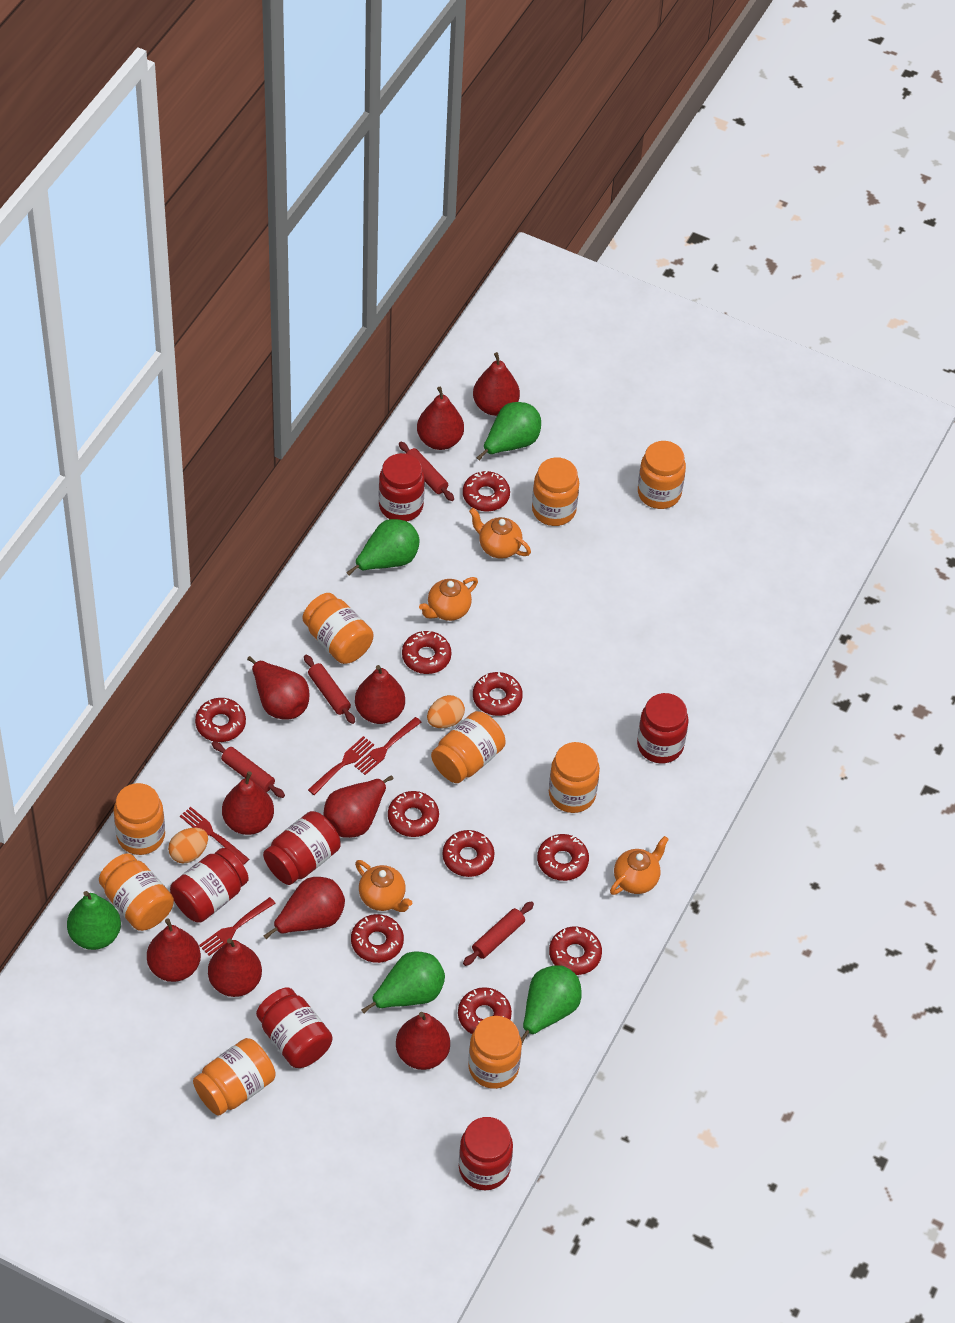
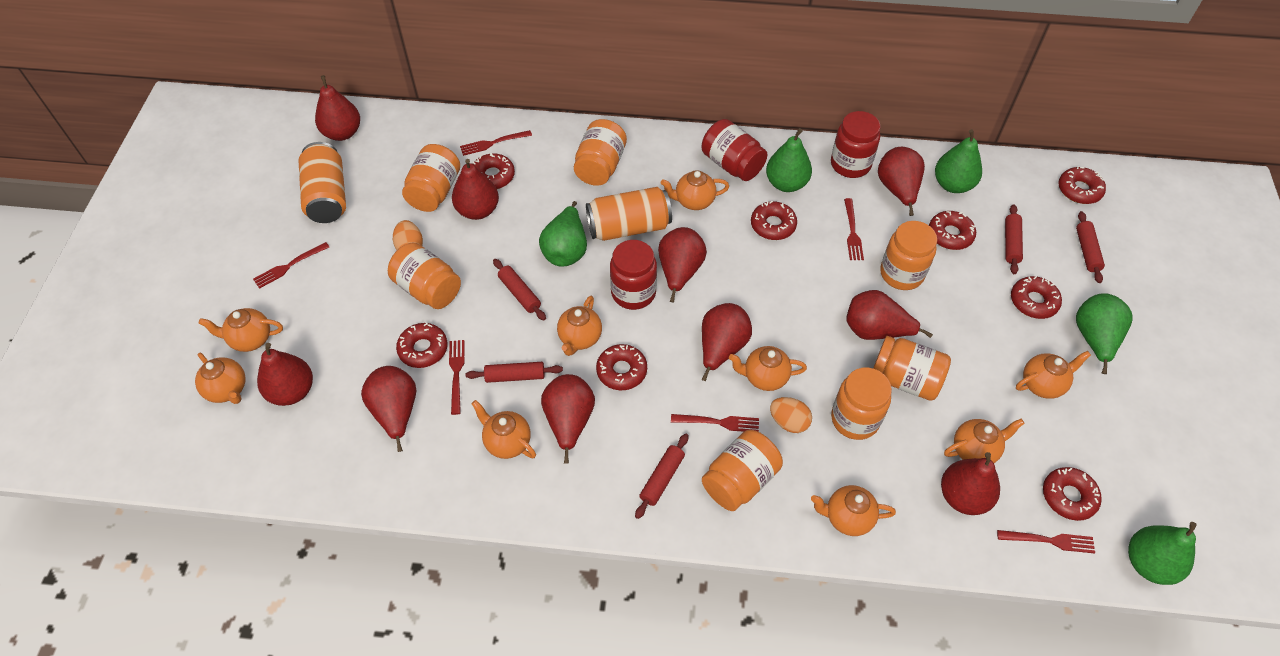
orange can: 0 -> 2
orange jar: 9 -> 7
orange teapot: 4 -> 9
red donut: 10 -> 8
red fork: 4 -> 6
red jar: 6 -> 3
red rolling pin: 4 -> 5

